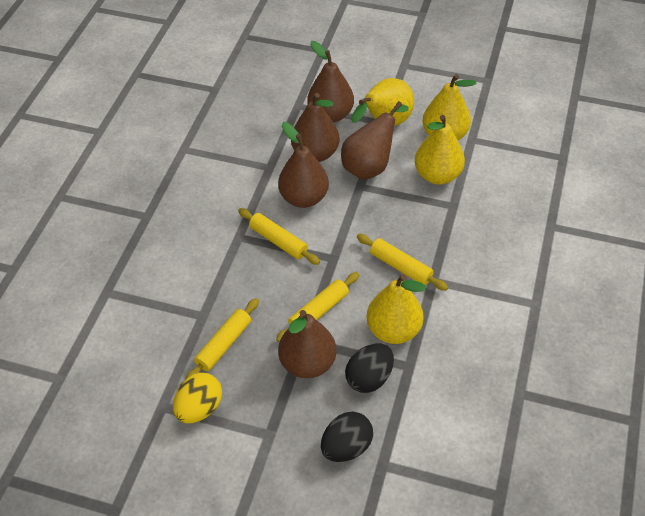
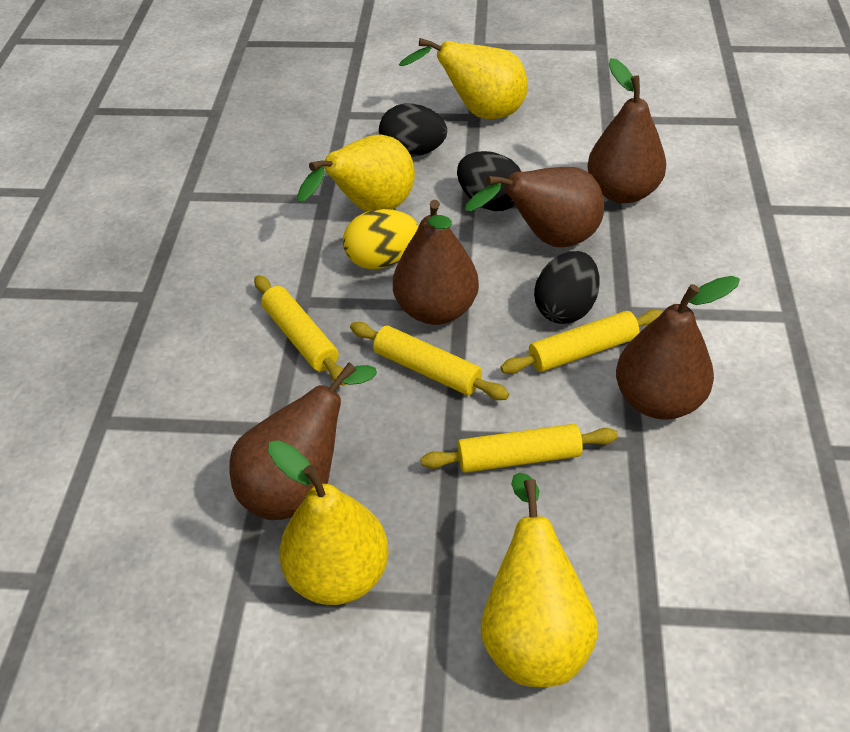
black egg: 2 -> 3

